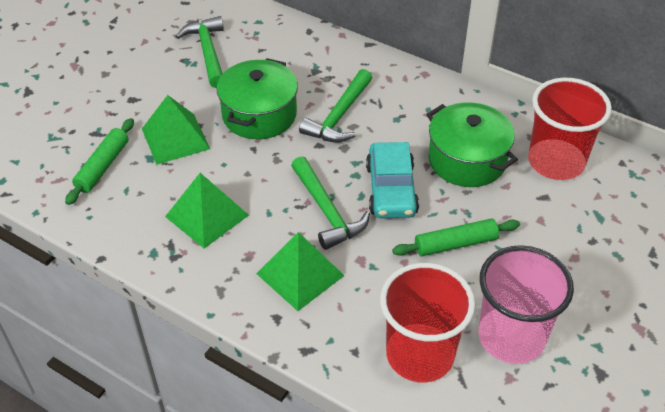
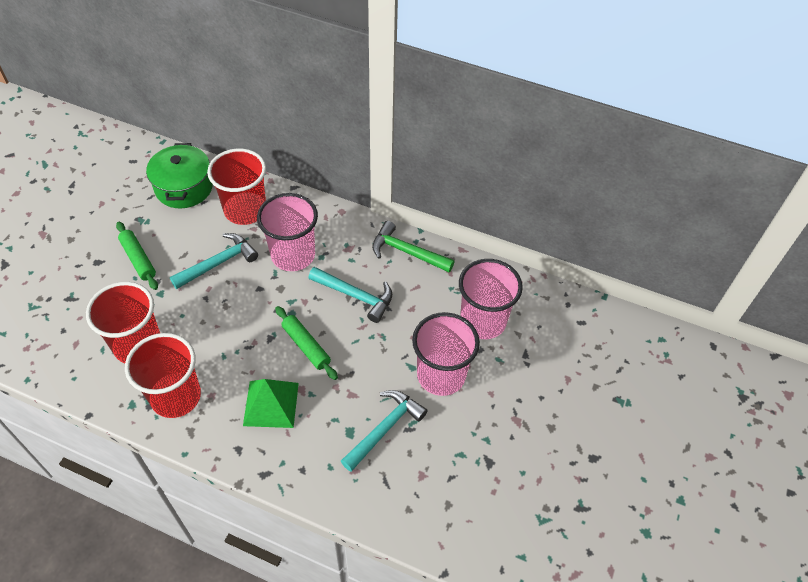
green hammer: 3 -> 1
green pot: 2 -> 1
green pyramid: 3 -> 1
pink cup: 1 -> 3
red cup: 2 -> 3
turquoise car: 1 -> 0
turquoise hammer: 0 -> 3

